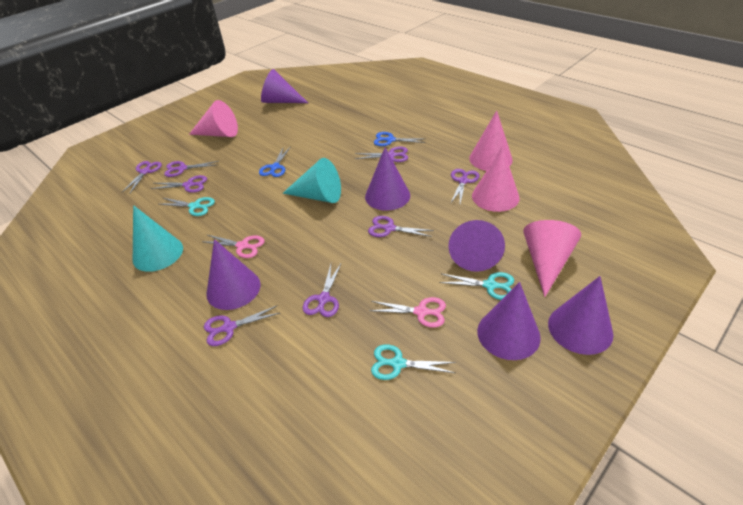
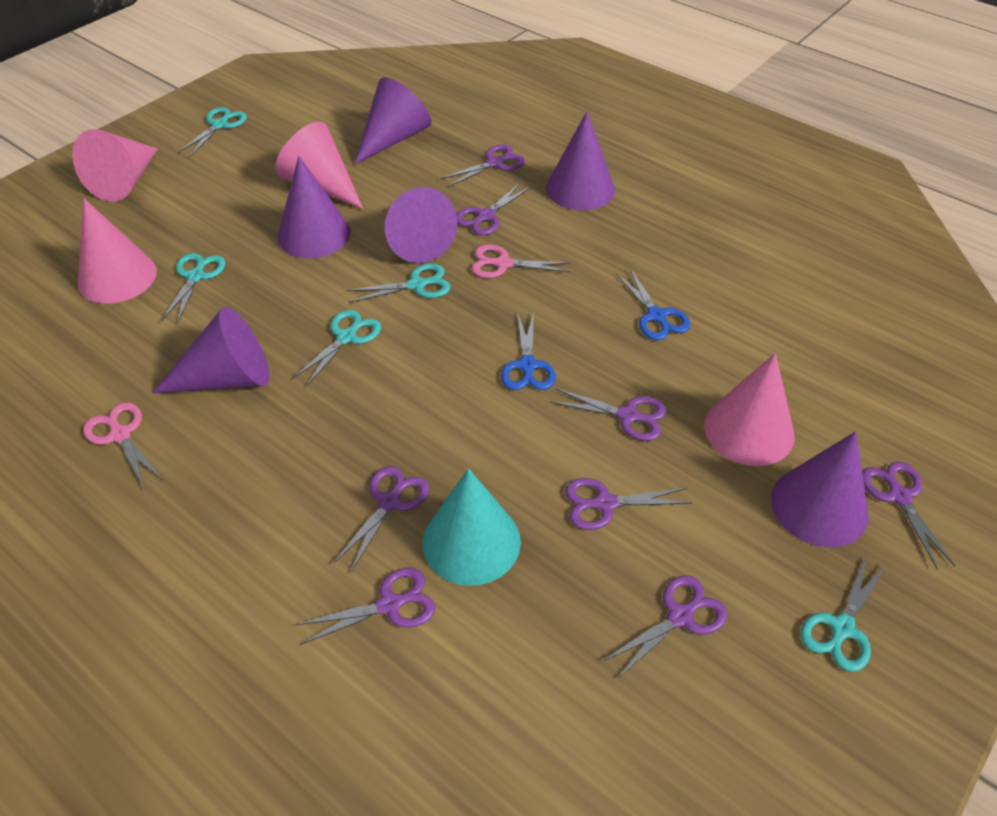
turquoise cone: 2 -> 1
turquoise scissors: 3 -> 5

